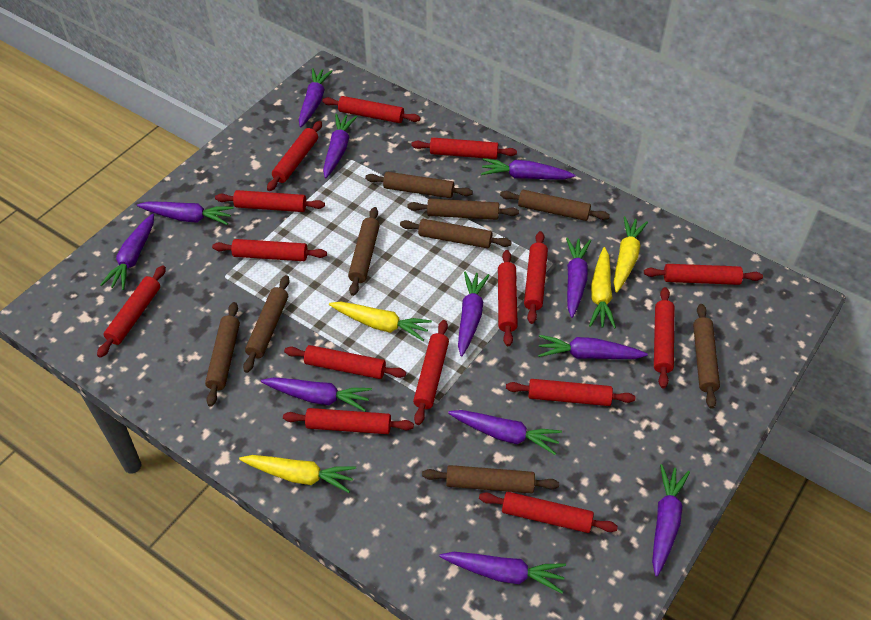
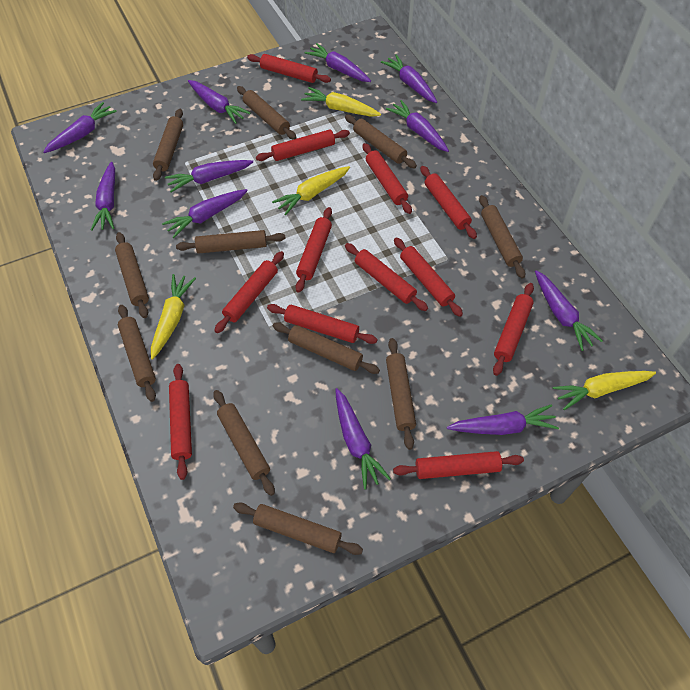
brown rolling pin: 9 -> 11
purple carrot: 12 -> 11
red rolling pin: 15 -> 12

